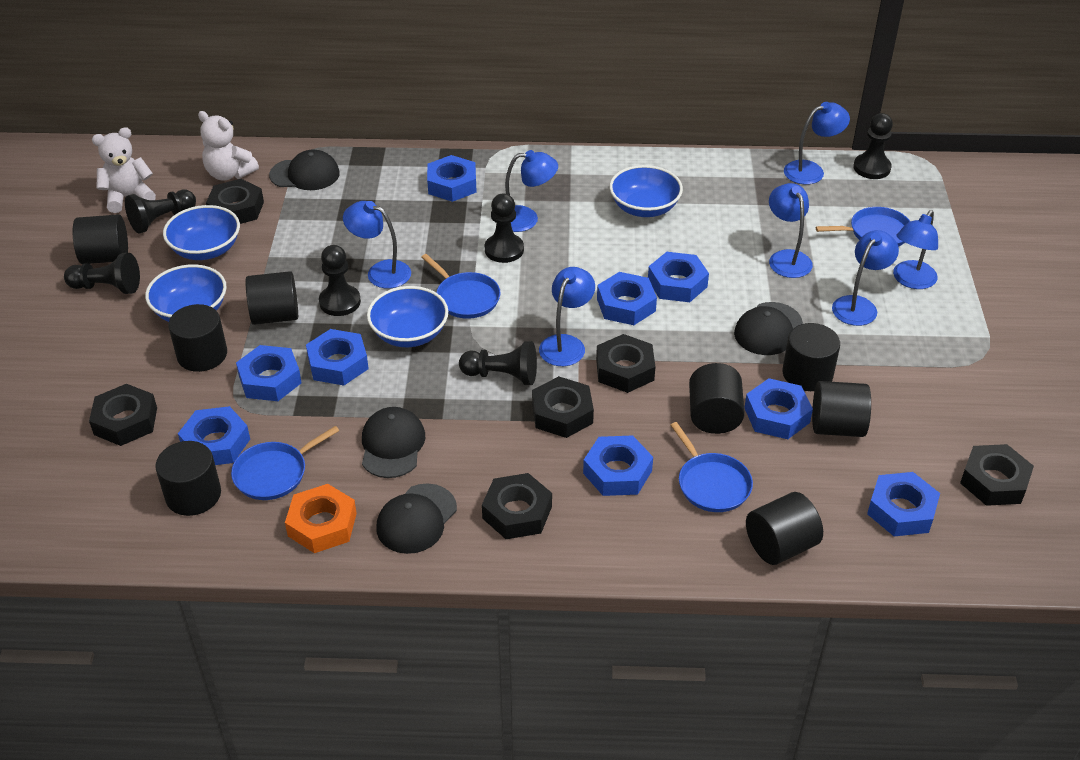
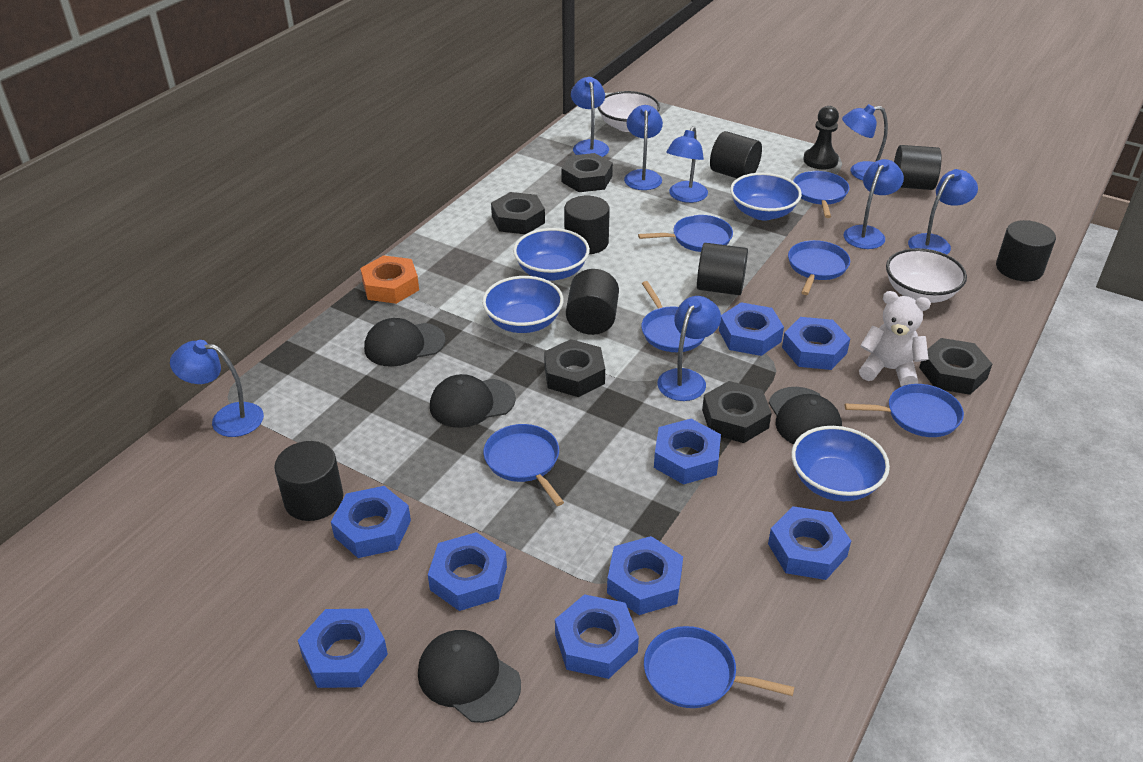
black cylinder: 8 -> 7
black nut: 6 -> 5
black pawn: 6 -> 1
blue lamp: 7 -> 8
blue pan: 4 -> 7
white bowl: 0 -> 2
white teddy bear: 2 -> 1

